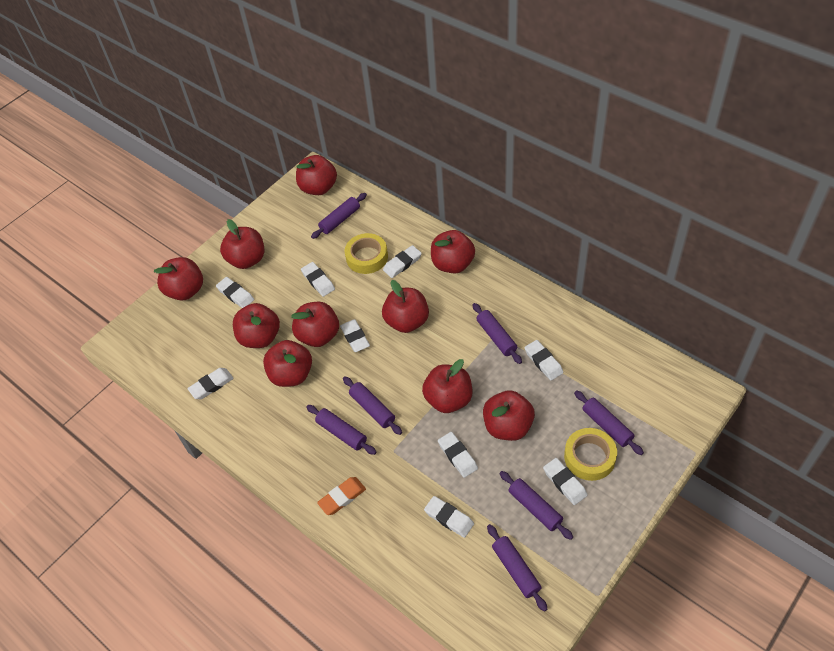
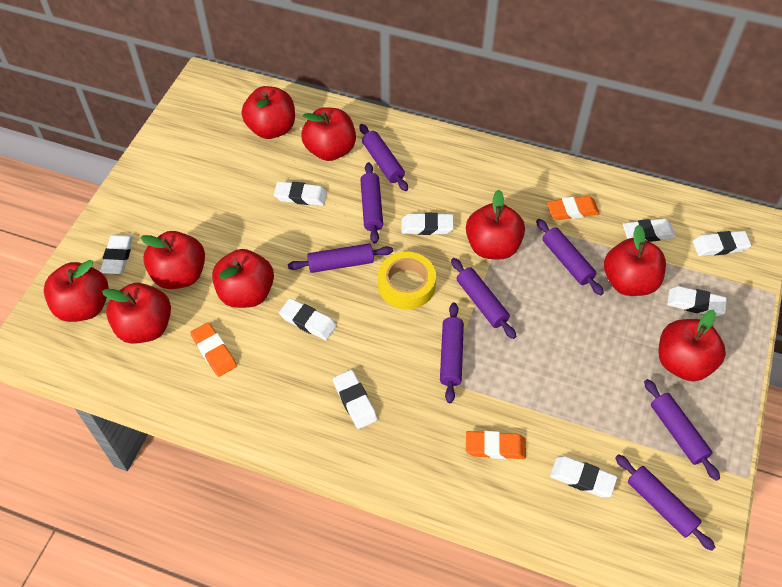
orange eraser: 1 -> 3
purple rolling pin: 7 -> 8
red apple: 10 -> 9
yellow tape: 2 -> 1

